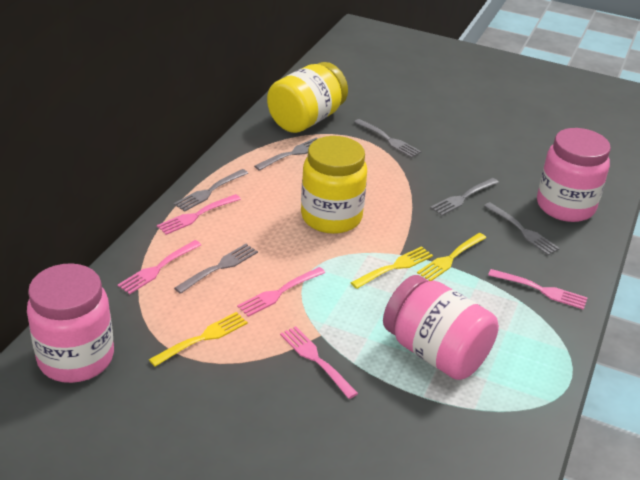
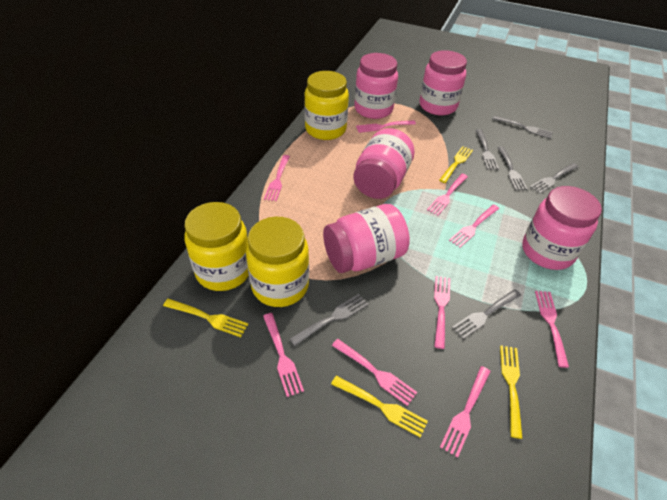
pink fork: 5 -> 9
pink jar: 3 -> 5
yellow fork: 3 -> 4
yellow jar: 2 -> 3

